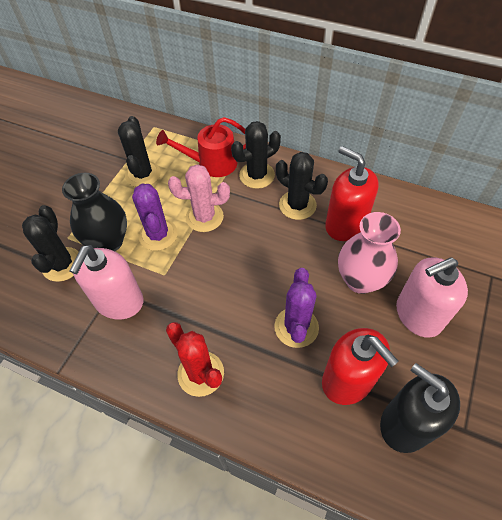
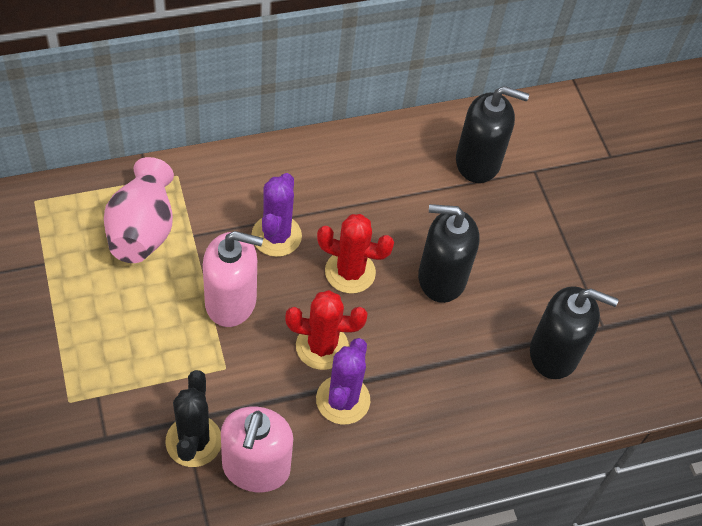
black cactus: 4 -> 1
black soap dispenser: 1 -> 3
black vase: 1 -> 0
pink cactus: 1 -> 0
red cactus: 1 -> 2
red soap dispenser: 2 -> 0
red watering can: 1 -> 0

